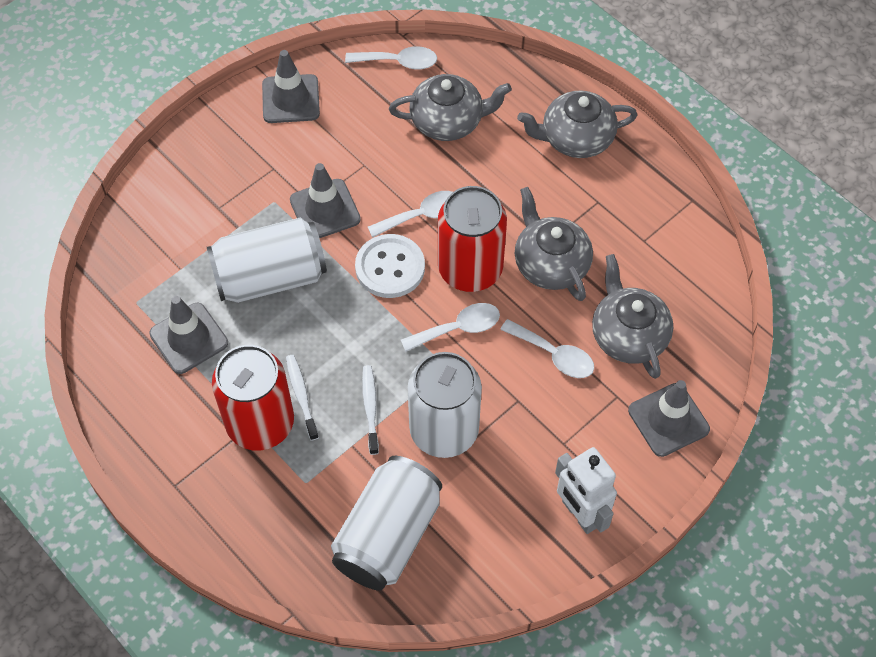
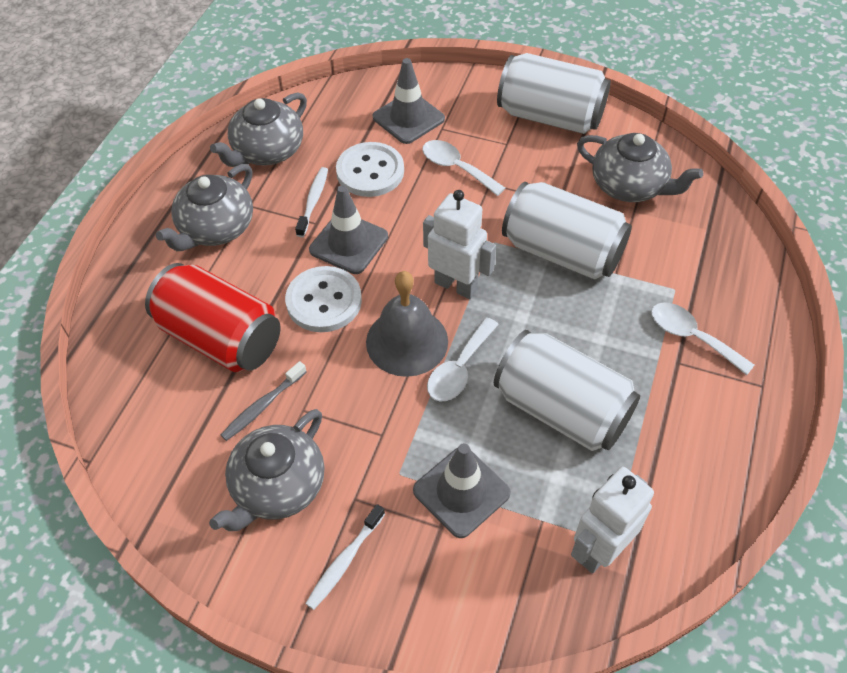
grey bell: 0 -> 1
grey toothbrush: 0 -> 1
grey traffic cone: 4 -> 3
red can: 2 -> 1
white button: 1 -> 2
white robot: 1 -> 2
white spoon: 4 -> 3

